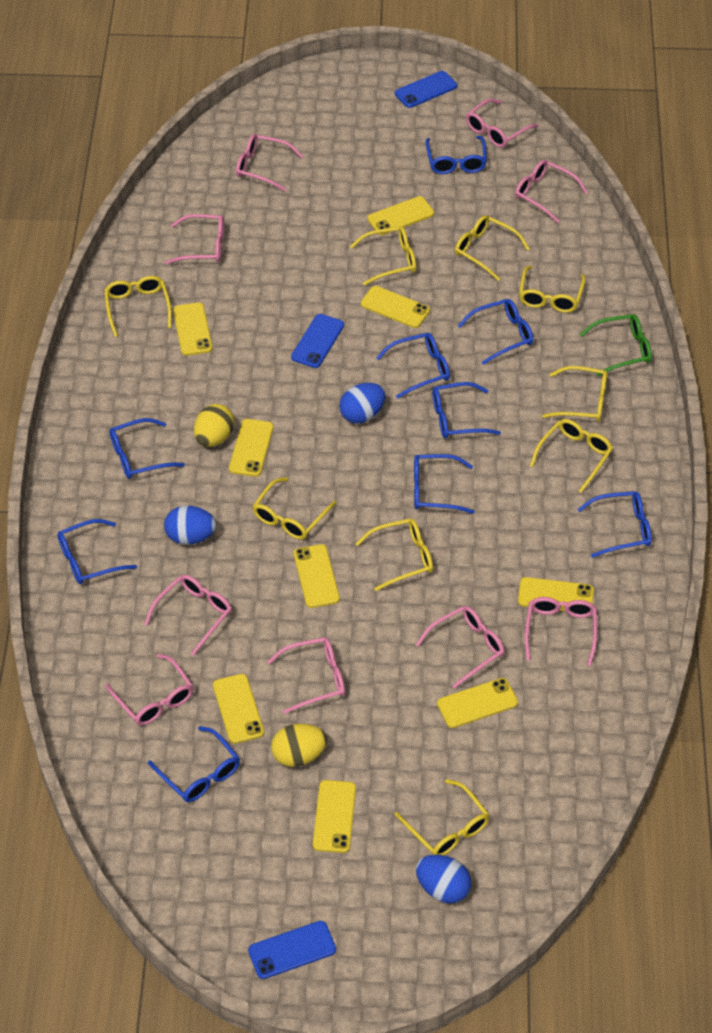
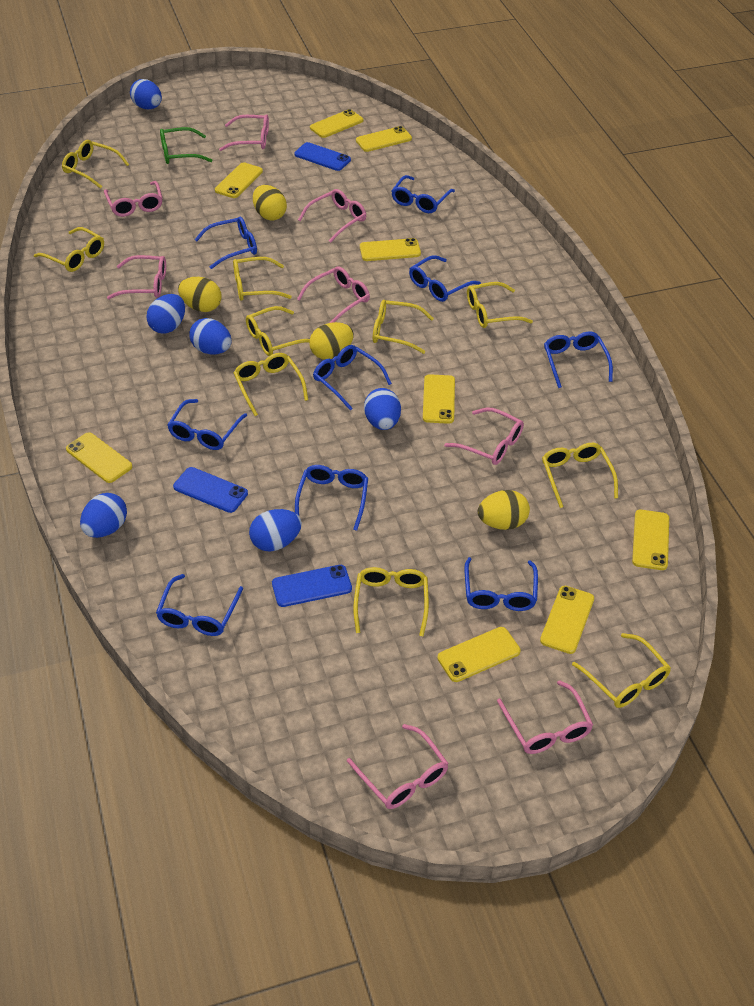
blue egg: 3 -> 6
pink glasses: 9 -> 8
yellow egg: 2 -> 4
yellow glasses: 9 -> 10

